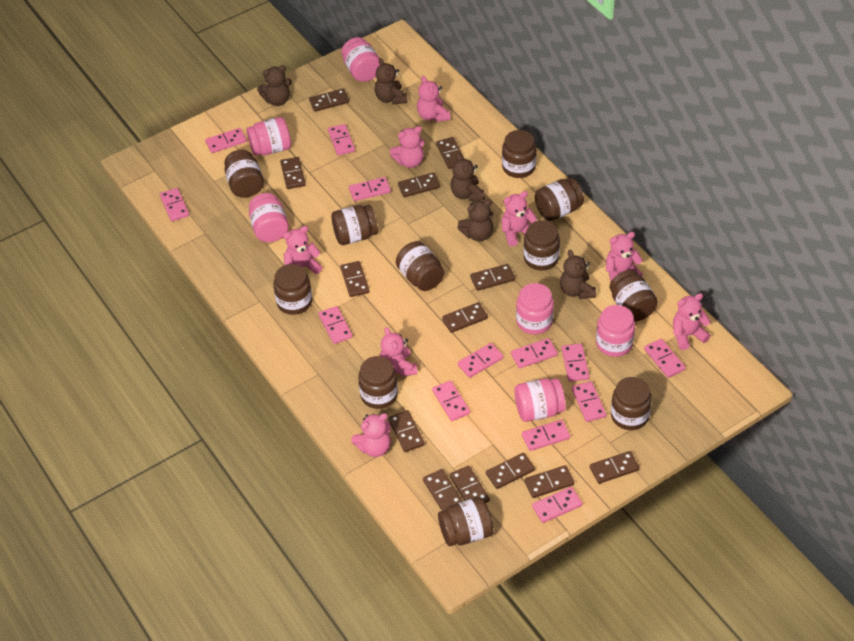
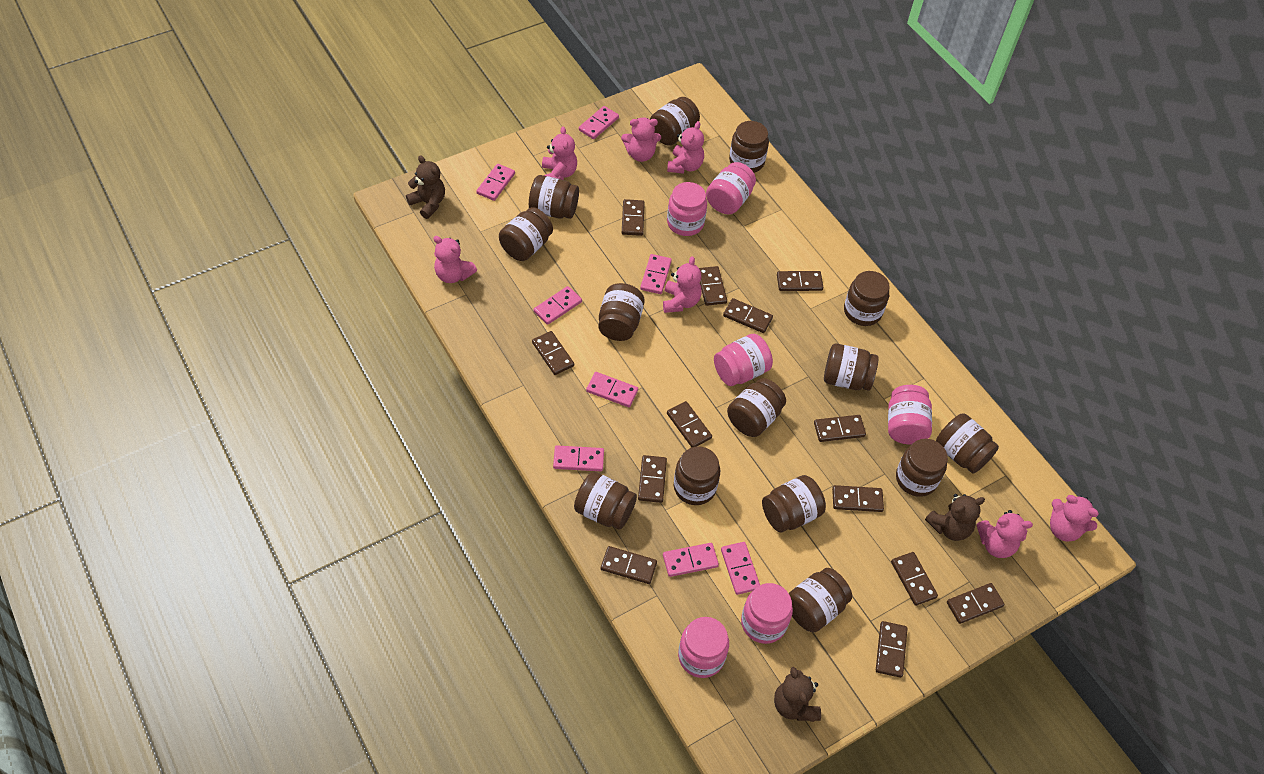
brown jar: 11 -> 14
brown teddy bear: 5 -> 3
pink domino: 13 -> 8
pink teddy bear: 8 -> 7

